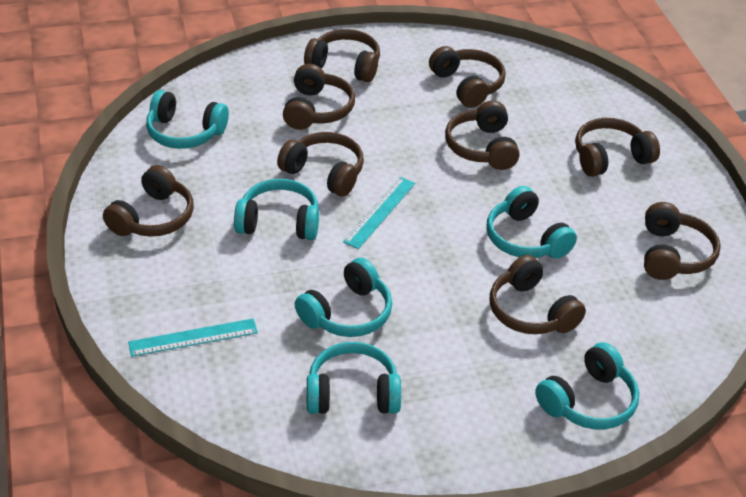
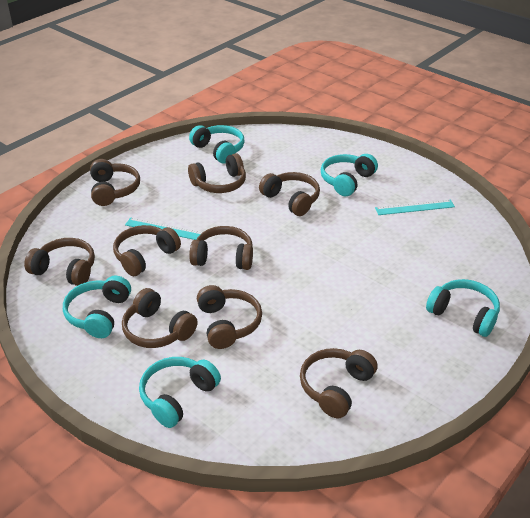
turquoise headphones: 6 -> 5

